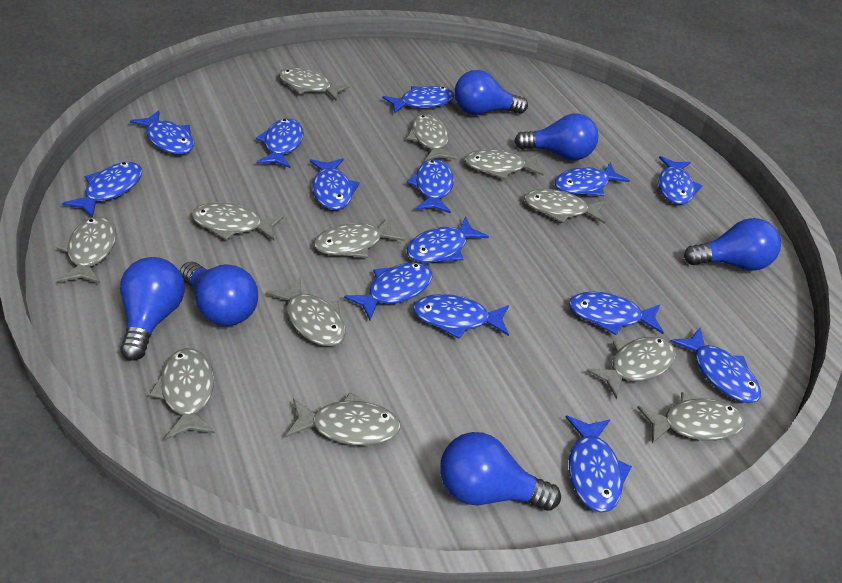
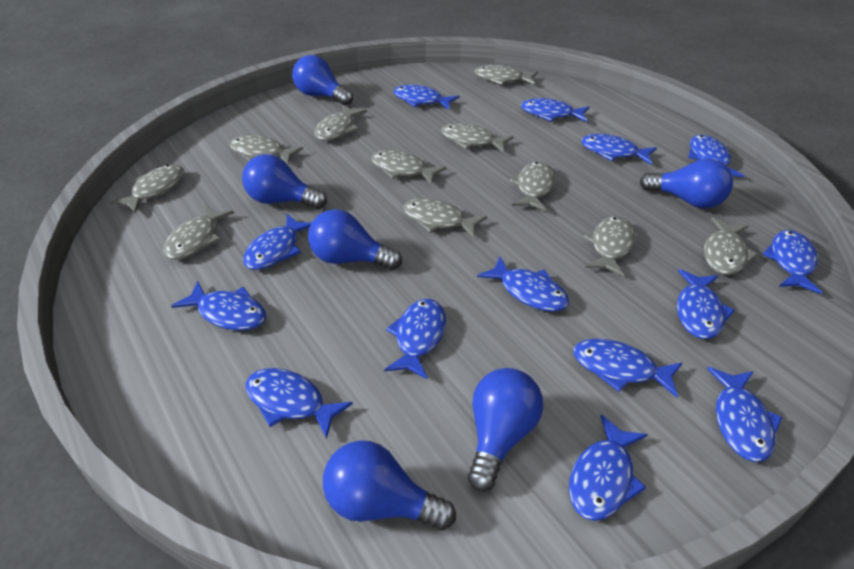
grey fish: 12 -> 11

